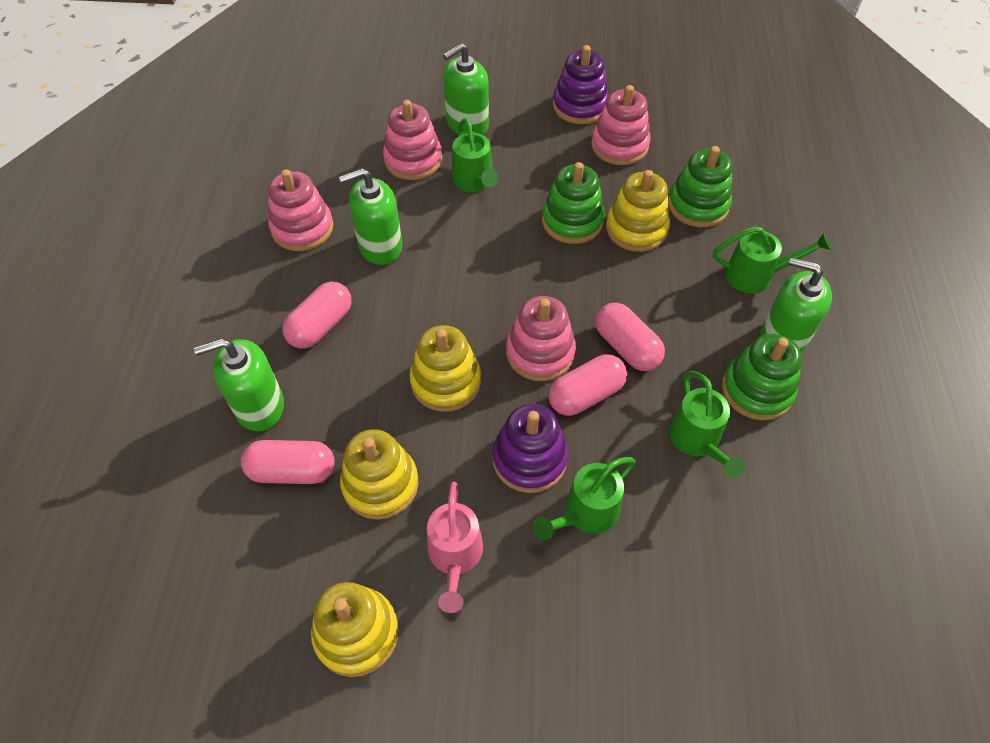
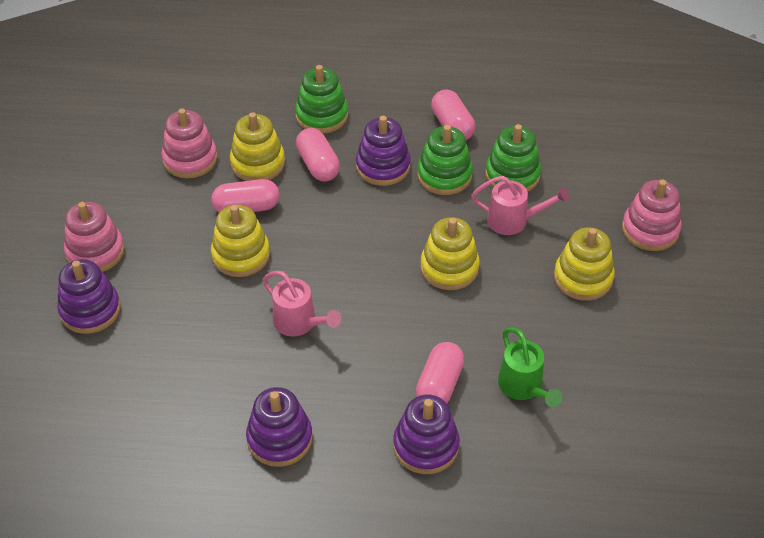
green soap dispenser: 4 -> 0
green watering can: 4 -> 1
pink stacking toy: 4 -> 3
pink watering can: 1 -> 2
purple stacking toy: 2 -> 4

